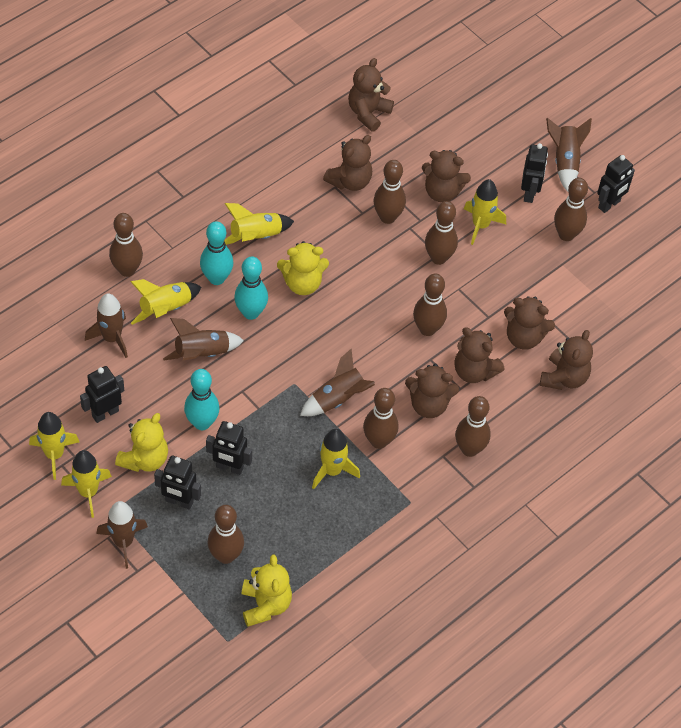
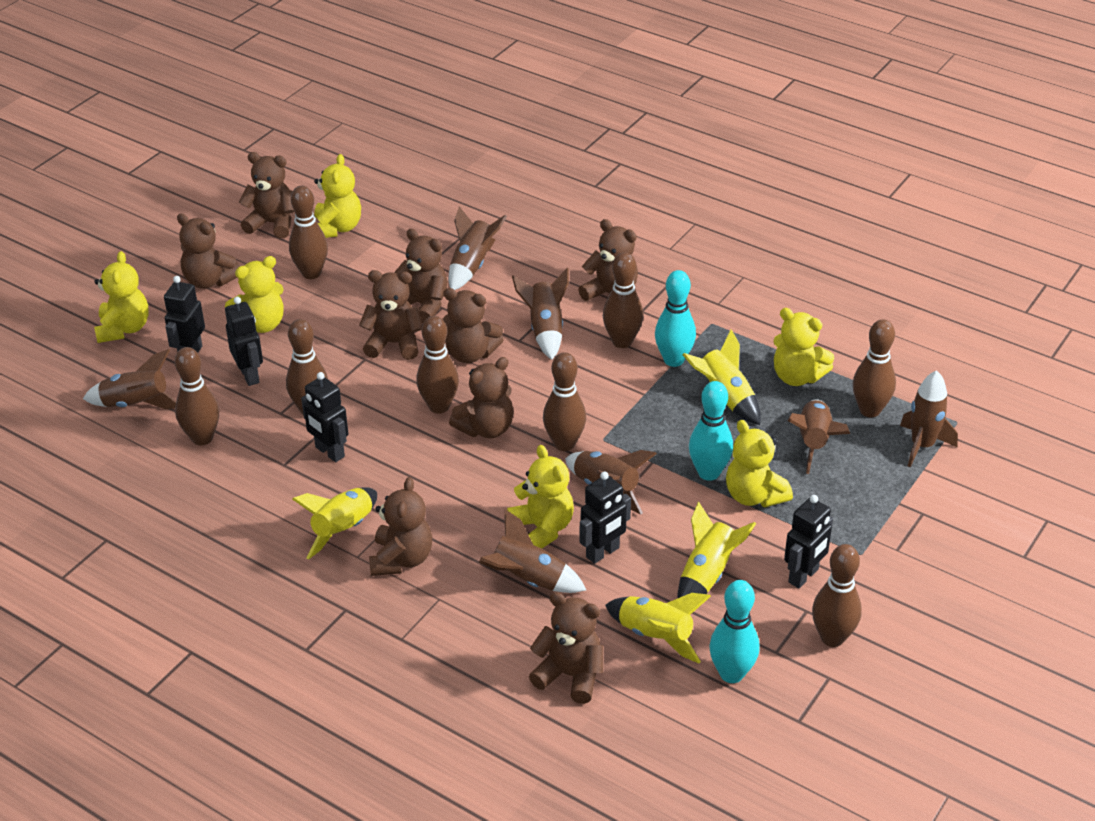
brown rocket: 5 -> 7
brown teddy bear: 7 -> 9
yellow rocket: 6 -> 4
yellow teddy bear: 3 -> 6

